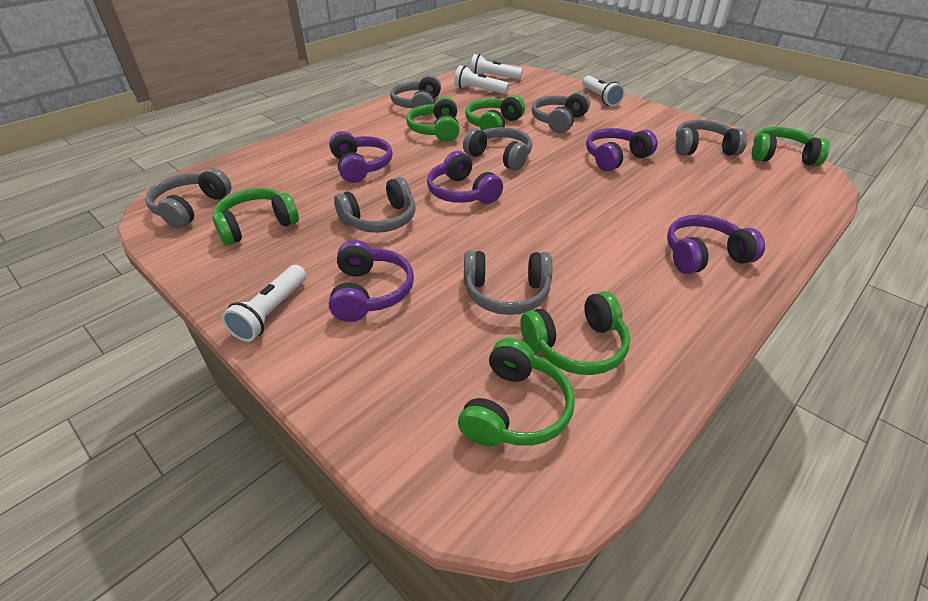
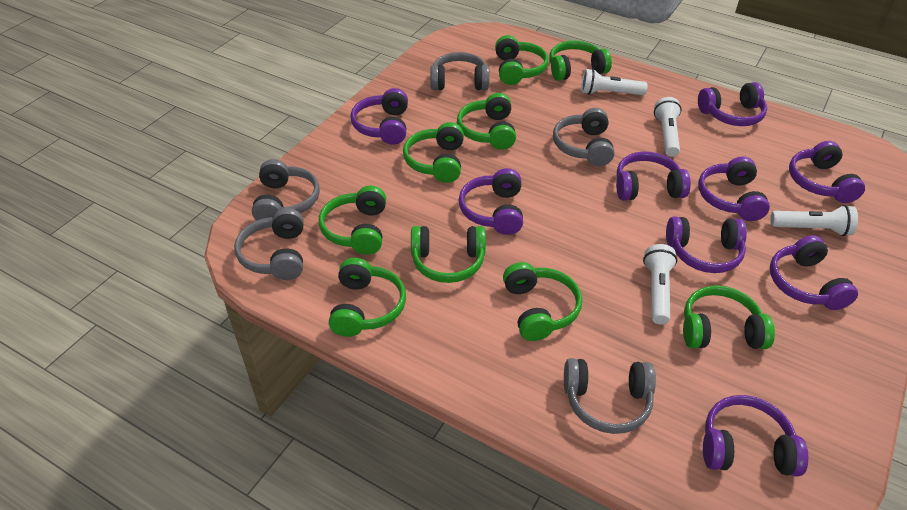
green headphones: 6 -> 9
grey headphones: 7 -> 5
purple headphones: 5 -> 9

